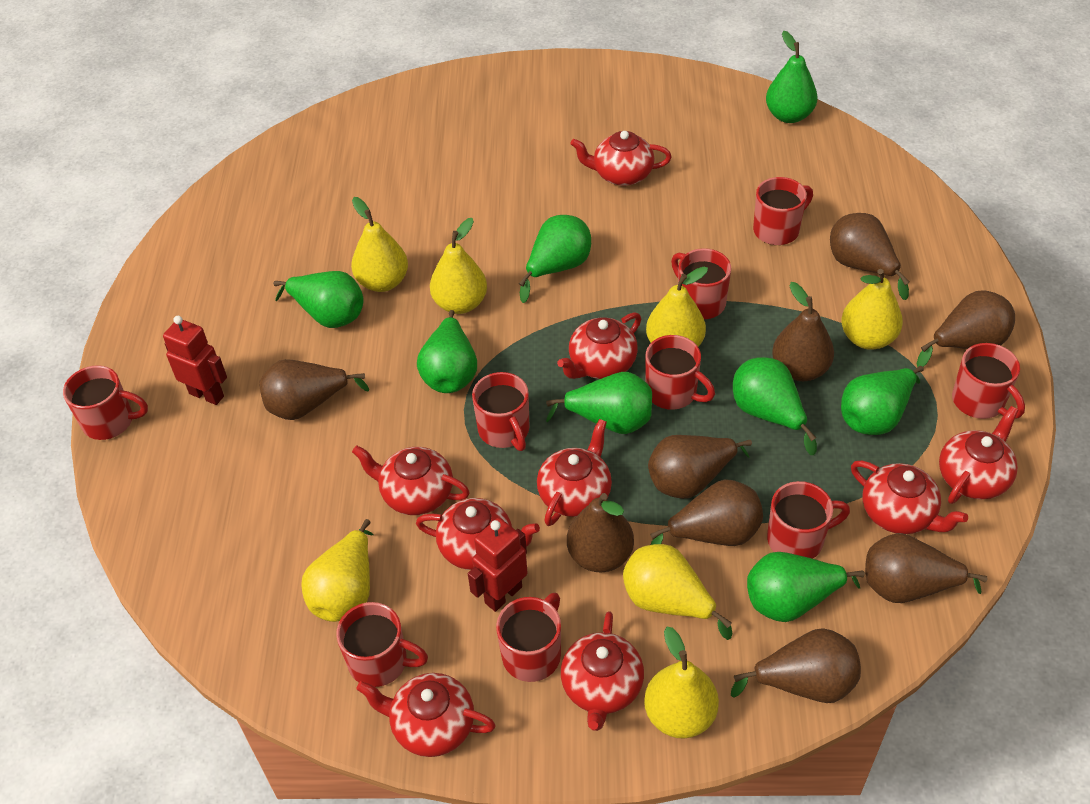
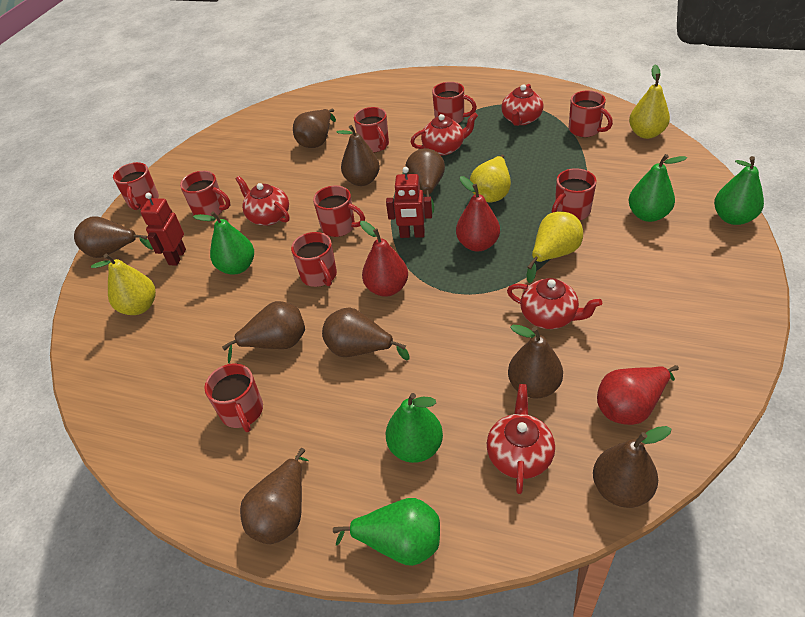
green pear: 8 -> 5
red pear: 0 -> 3
red teapot: 9 -> 5
yellow pear: 7 -> 4

